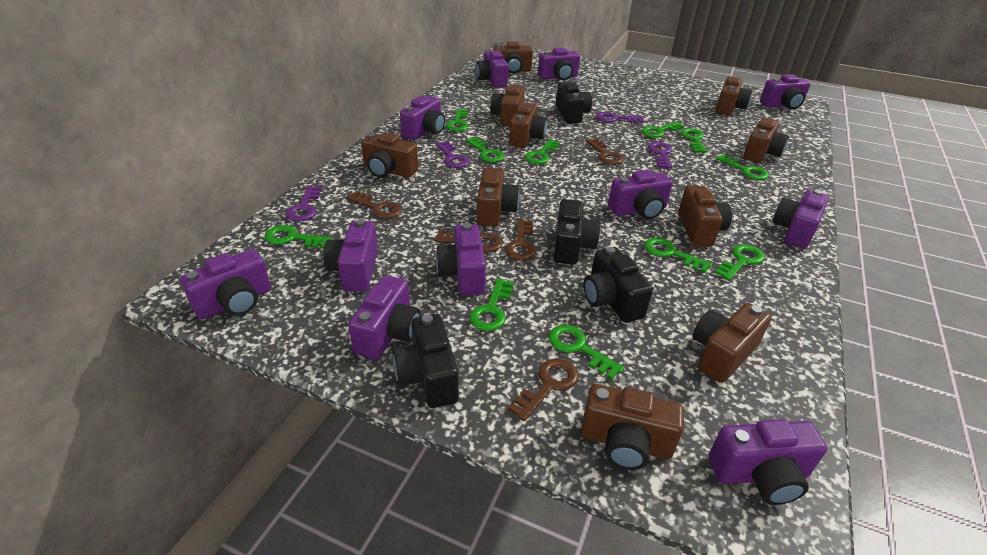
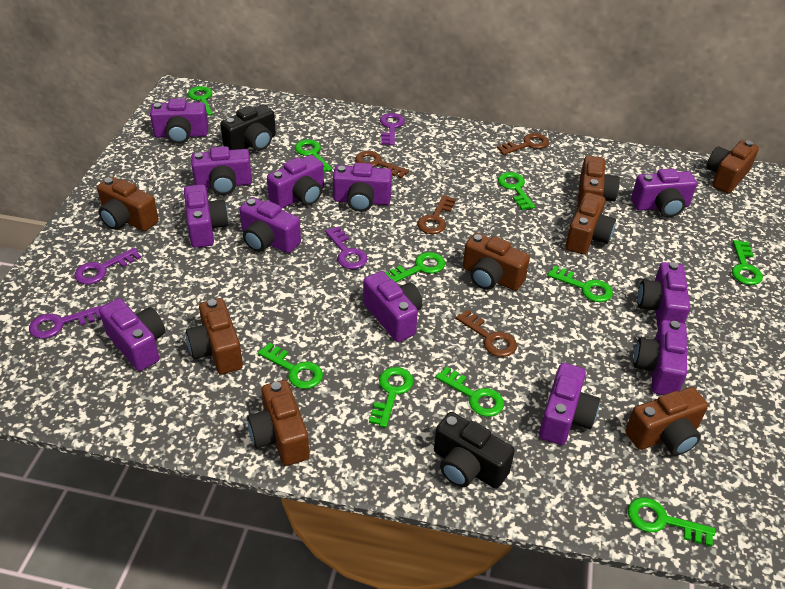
black camera: 4 -> 2
brown camera: 10 -> 8
brown key: 5 -> 4
green key: 11 -> 10
purple camera: 11 -> 12

